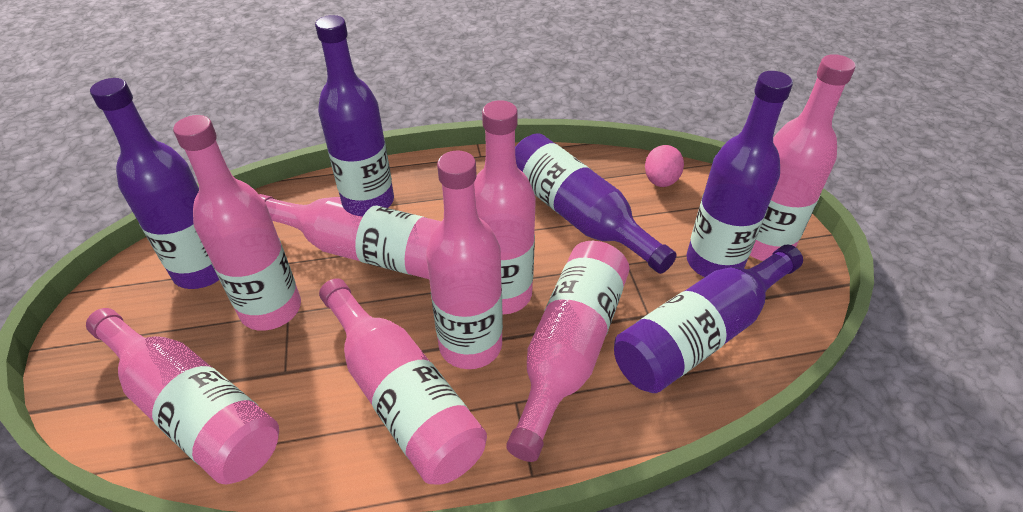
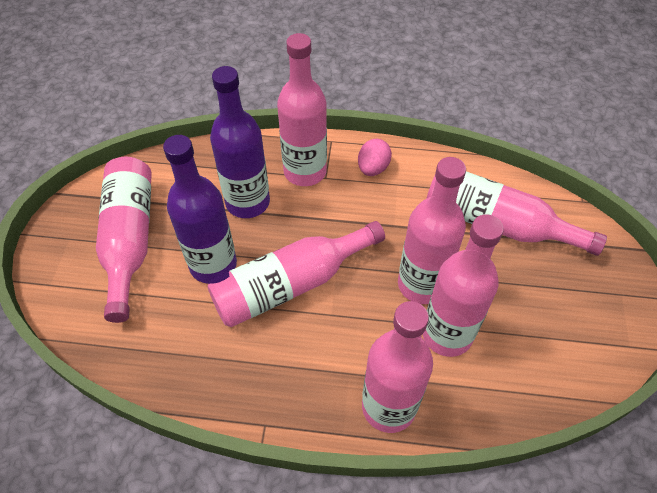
pink bottle: 8 -> 7
purple bottle: 5 -> 2

